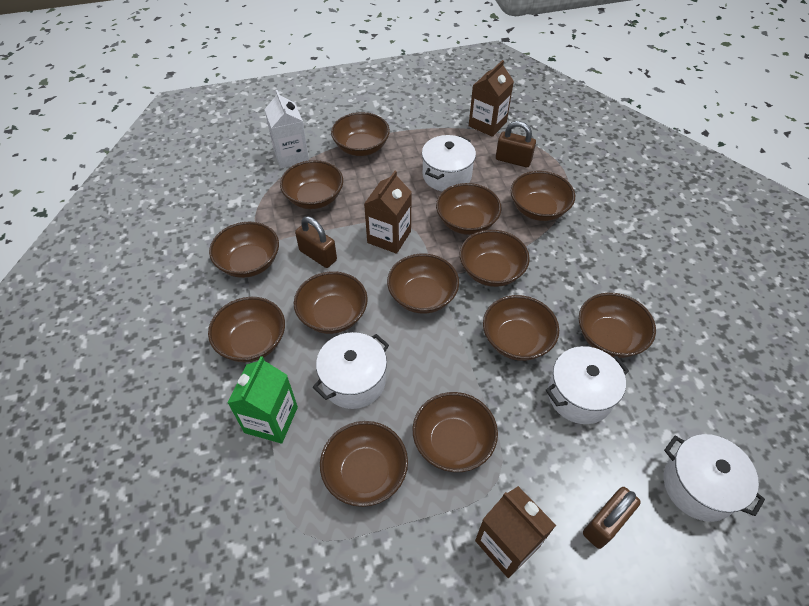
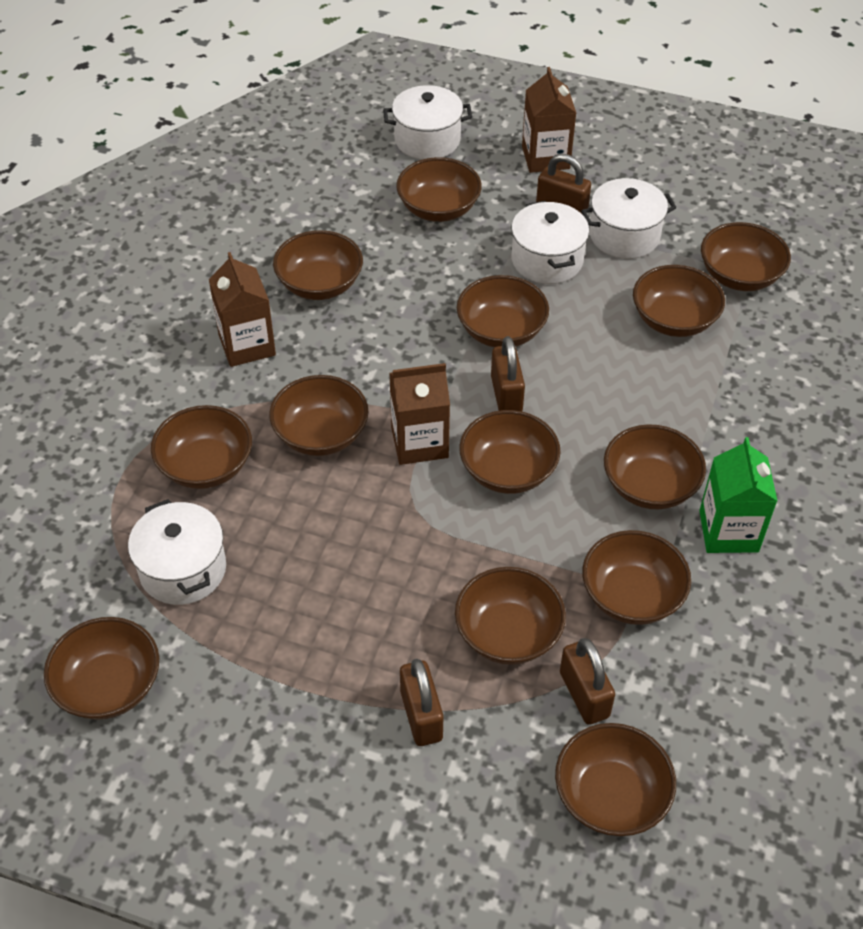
brown padlock: 3 -> 4
white carton: 1 -> 0

